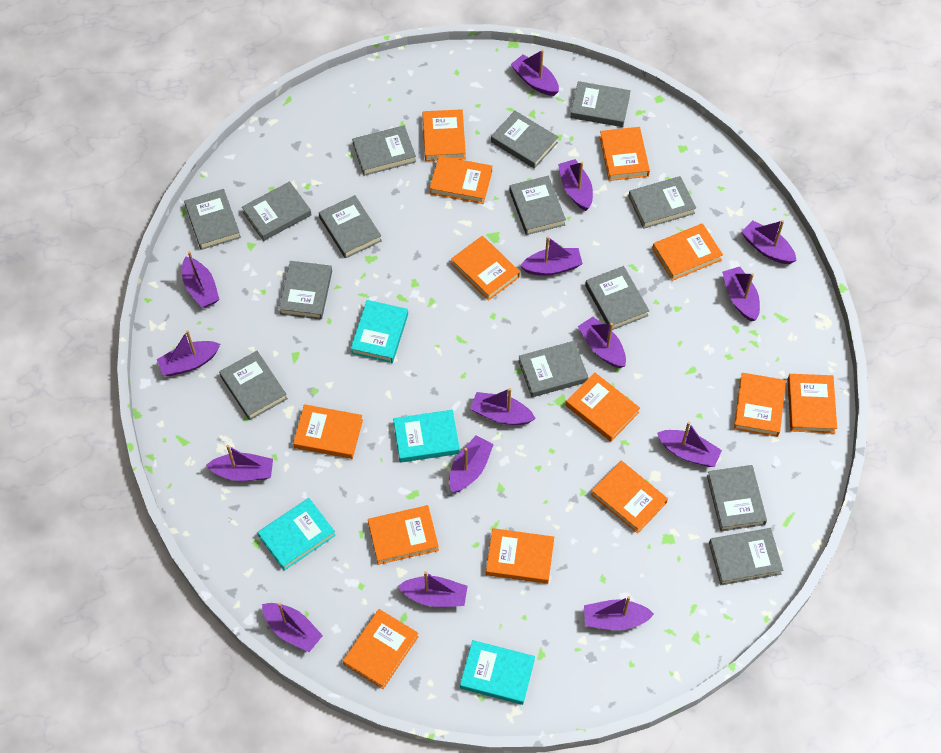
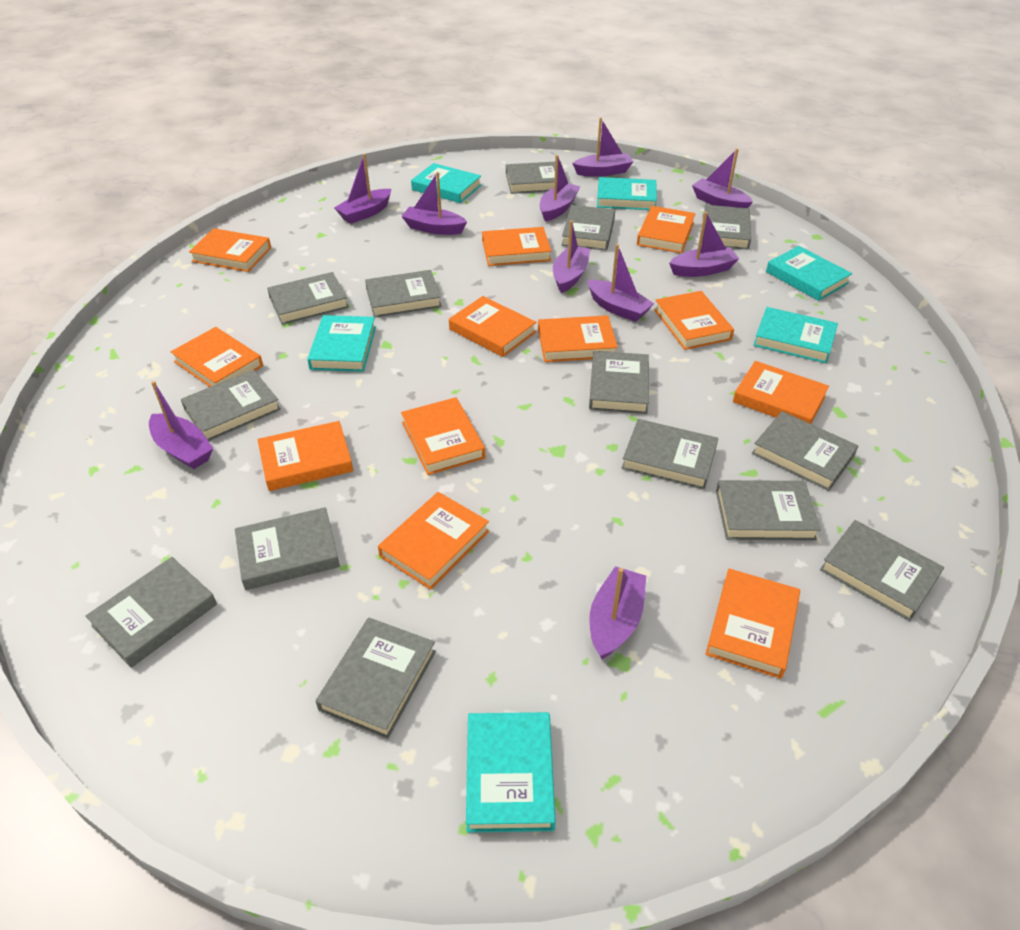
orange book: 13 -> 12
purple boat: 15 -> 10
turquoise book: 4 -> 6

